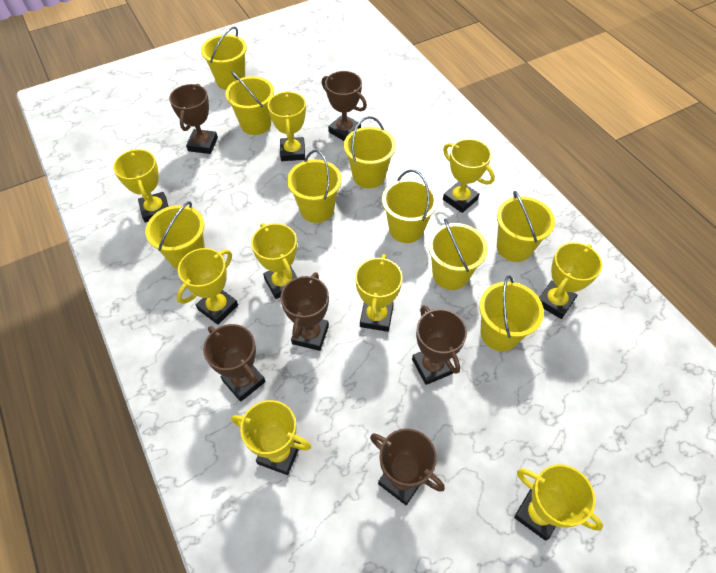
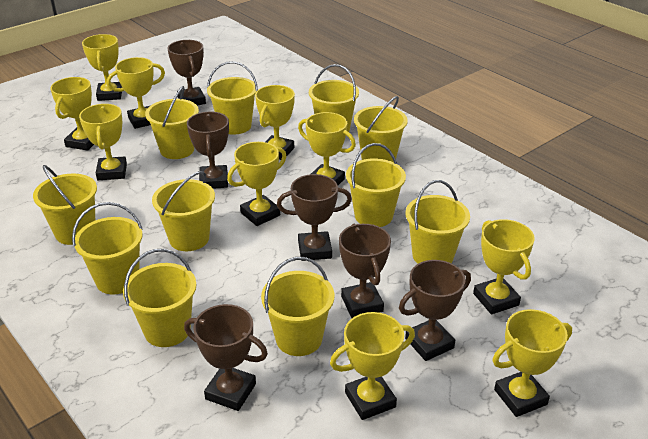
yellow bucket: 9 -> 11
yellow trophy: 9 -> 10

